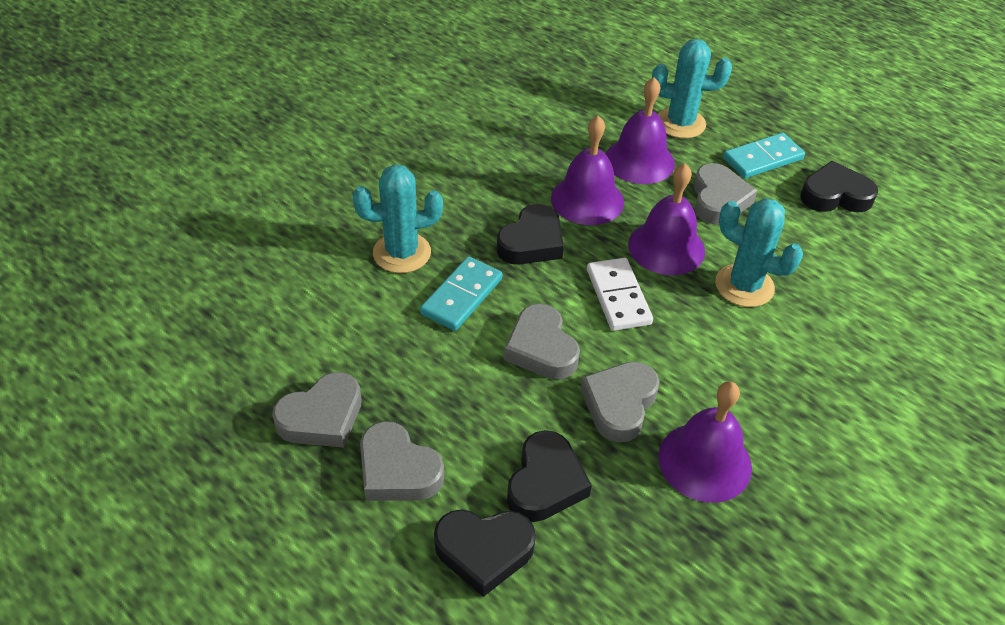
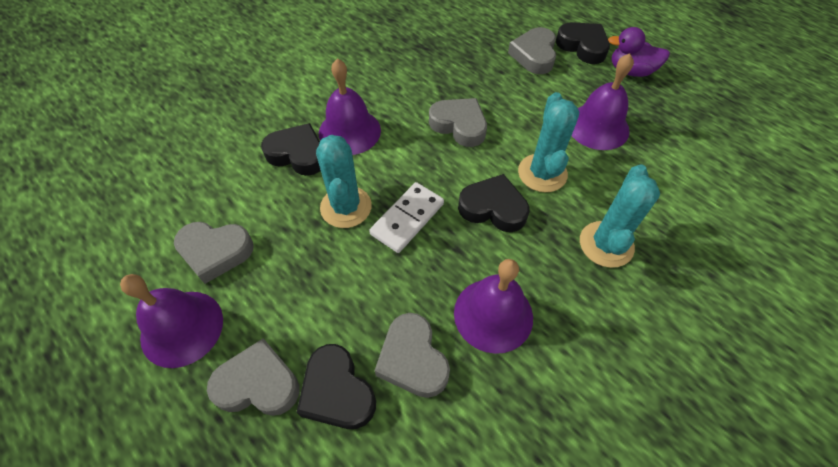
purple duck: 0 -> 1
turquoise domino: 2 -> 0

